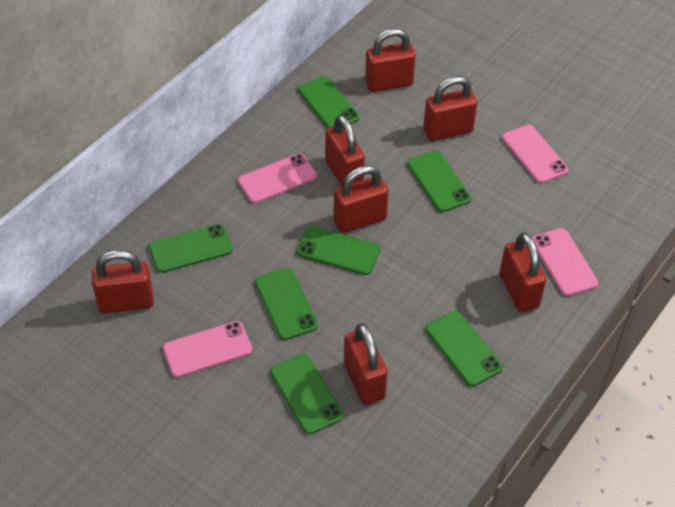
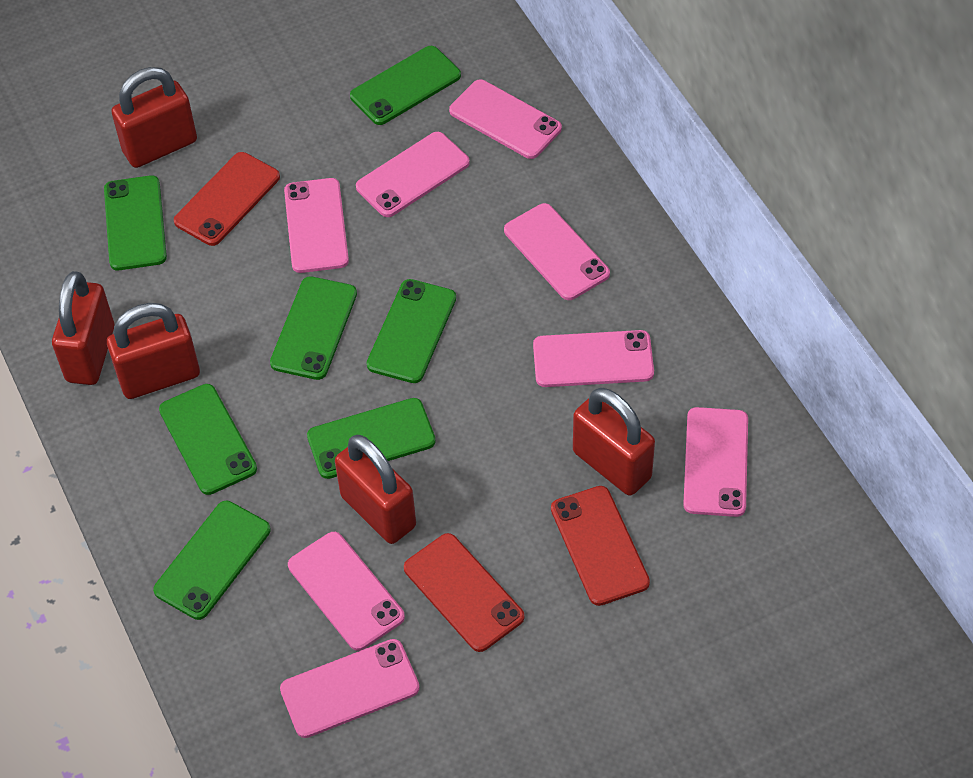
pink phone: 4 -> 8
red padlock: 7 -> 5
red phone: 0 -> 3

